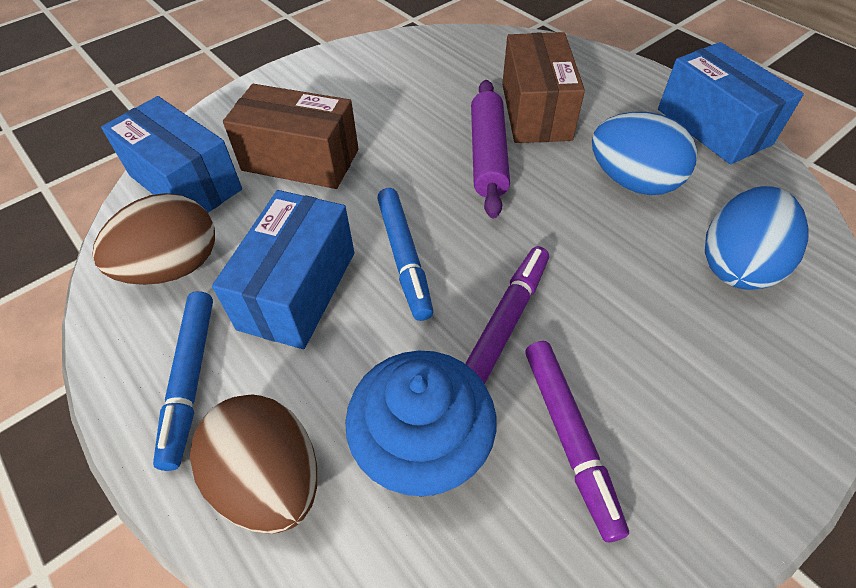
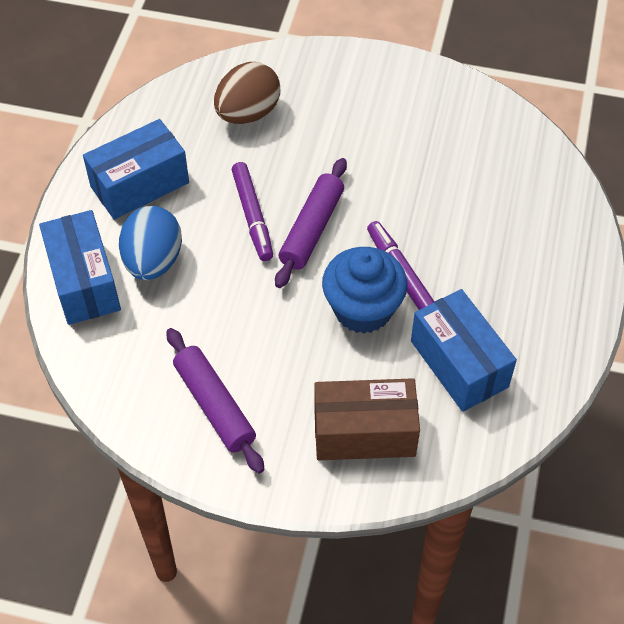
blue egg: 2 -> 1
blue marker: 2 -> 0
brown box: 2 -> 1
brown egg: 2 -> 1
purple rolling pin: 1 -> 2

